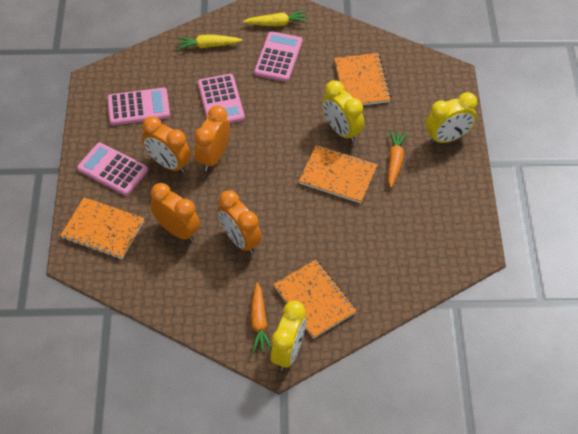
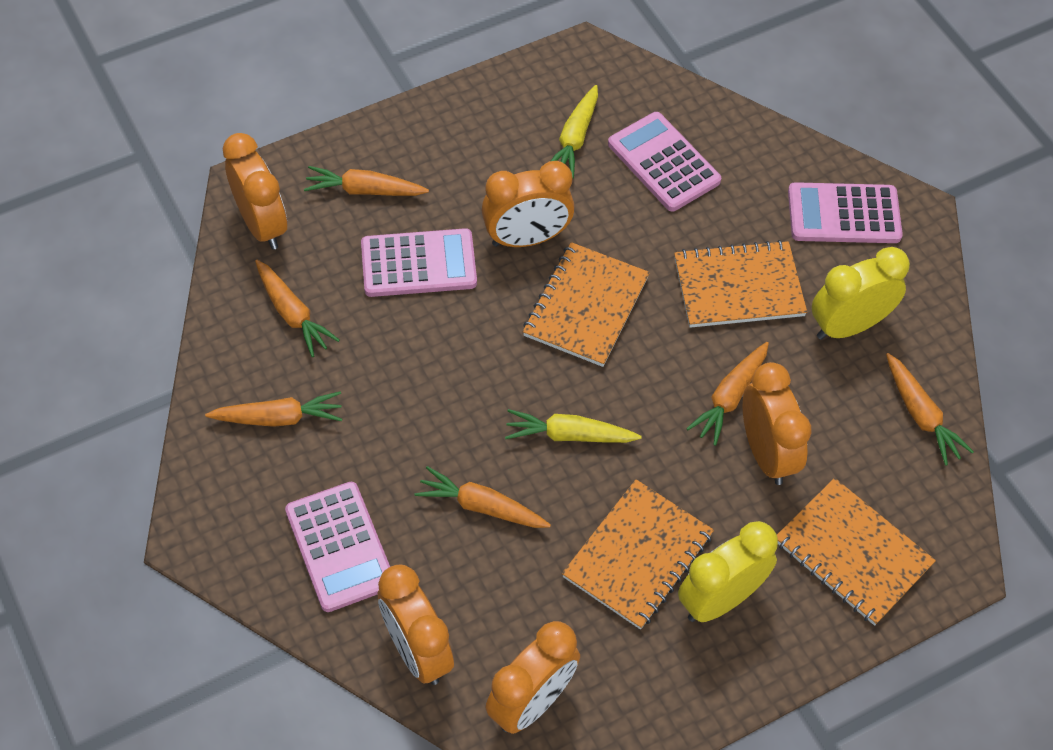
orange carrot: 2 -> 6
orange clock: 4 -> 5
yellow clock: 3 -> 2

